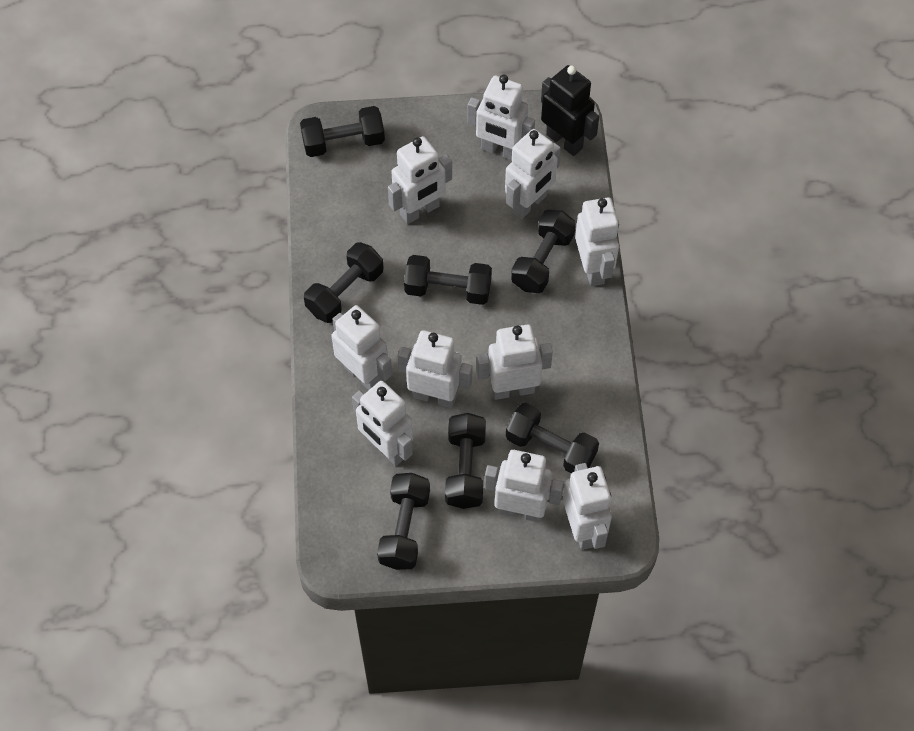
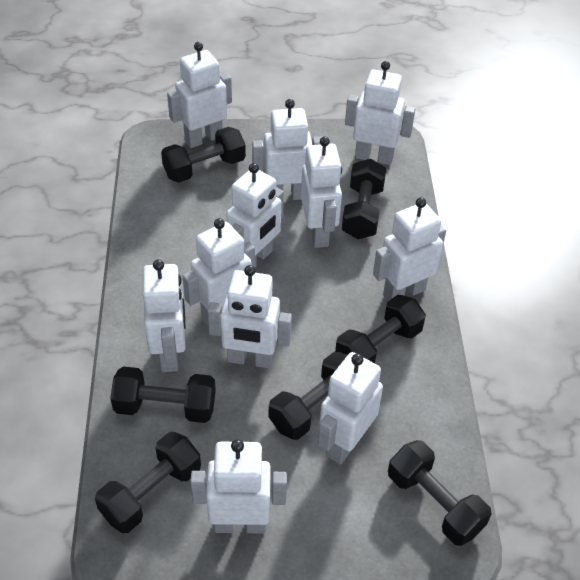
black robot: 1 -> 0
white robot: 10 -> 11

